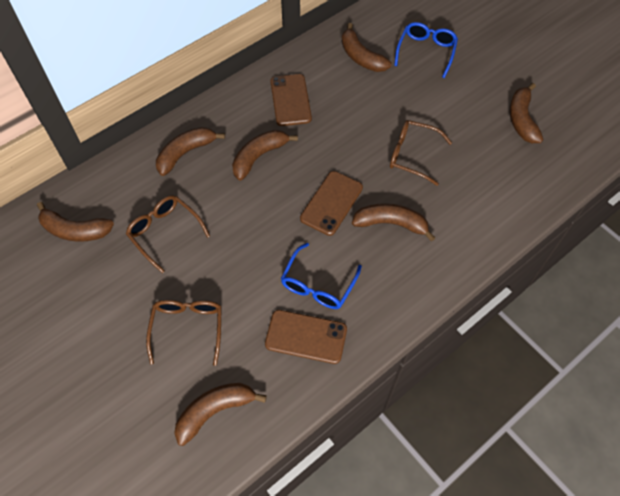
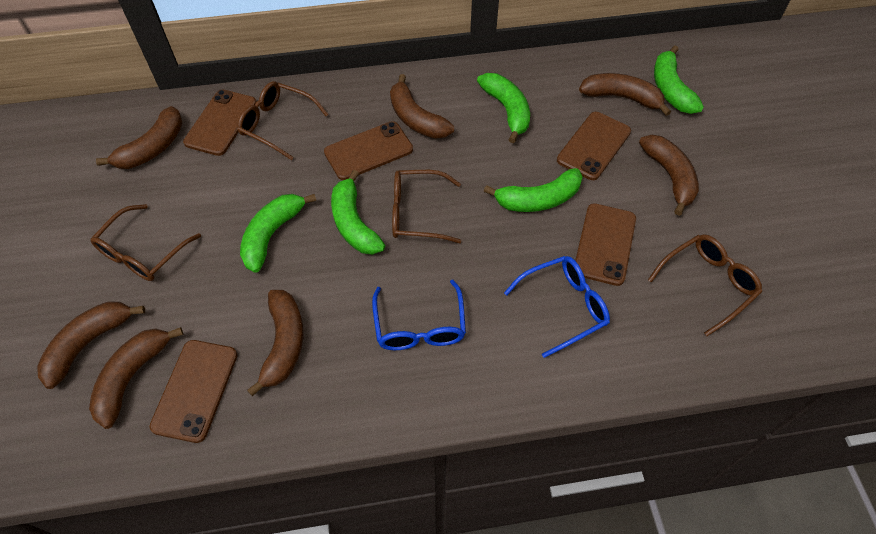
brown glasses: 3 -> 4
brown phone: 3 -> 5
green banana: 0 -> 5

